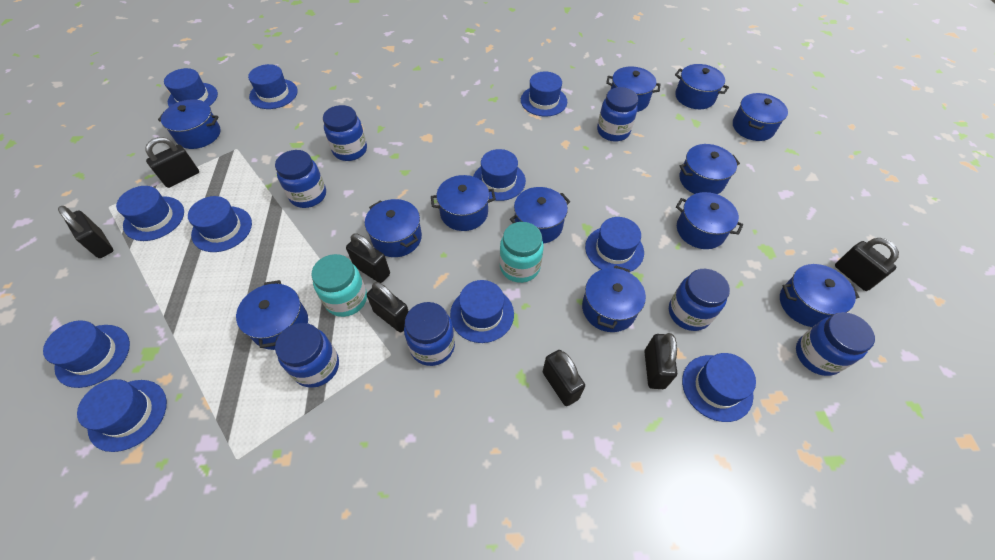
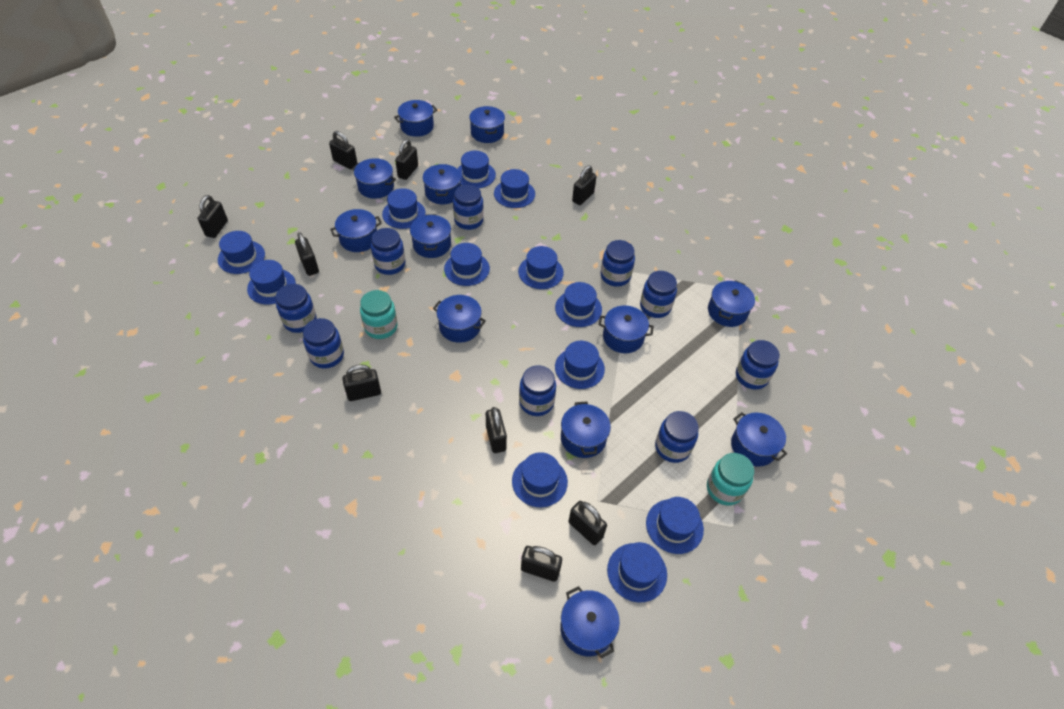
black padlock: 7 -> 9
blue hat: 11 -> 12
blue jar: 7 -> 9

